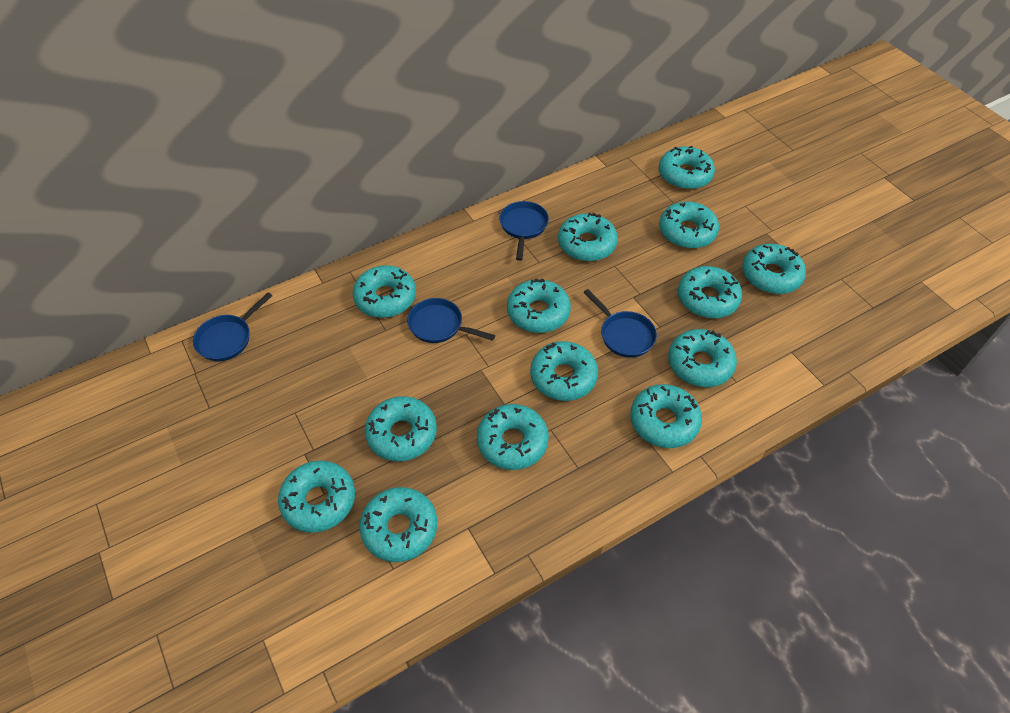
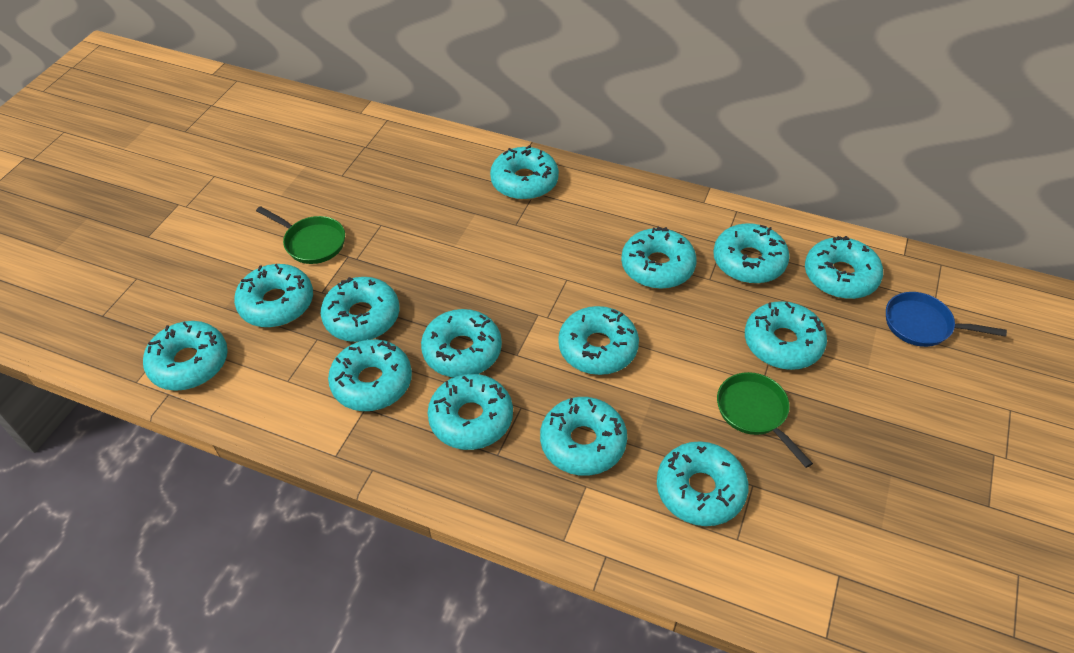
blue pan: 4 -> 1
green pan: 0 -> 2

